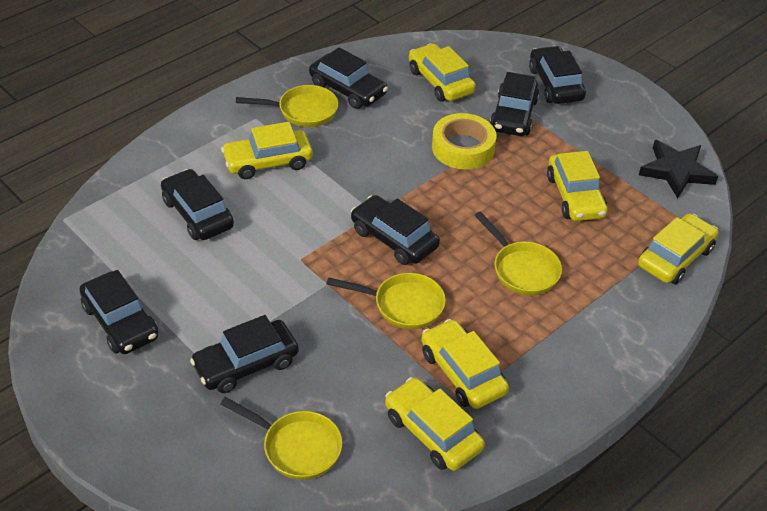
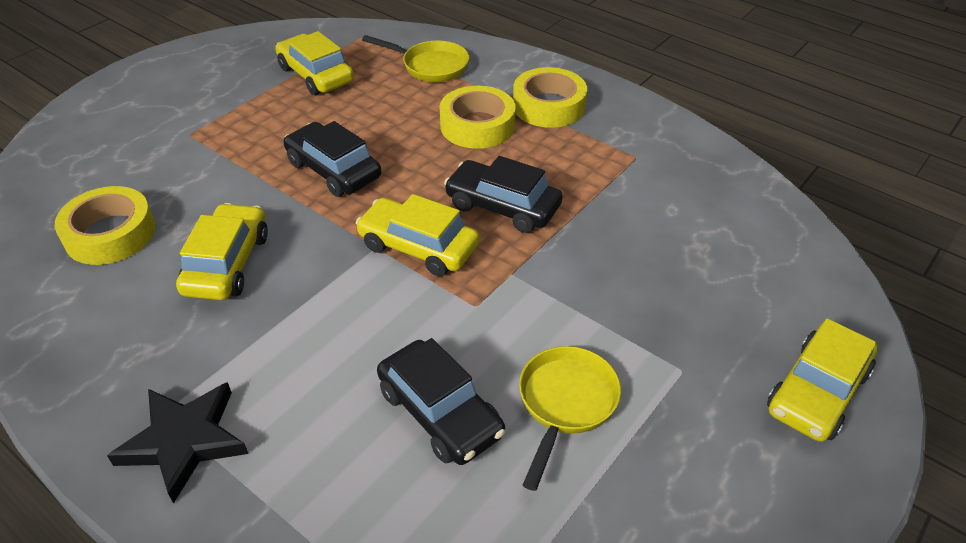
black car: 7 -> 3
yellow car: 6 -> 4
yellow pan: 4 -> 2
yellow tape: 1 -> 3

